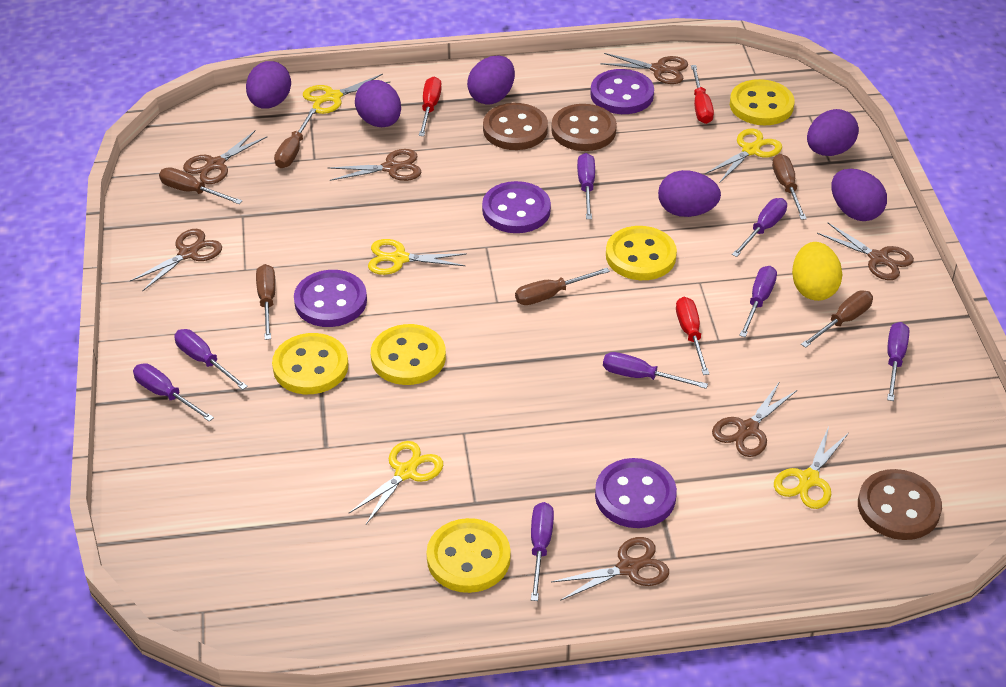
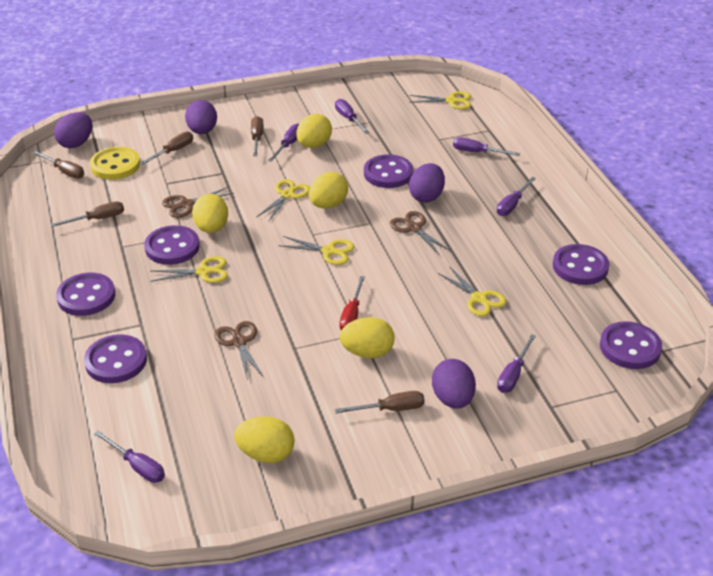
brown button: 3 -> 0
brown scissors: 7 -> 3
brown screwdriver: 6 -> 5
purple button: 4 -> 6
purple egg: 6 -> 4
purple screwdriver: 8 -> 6
red screwdriver: 3 -> 1
yellow button: 5 -> 1
yellow egg: 1 -> 5

